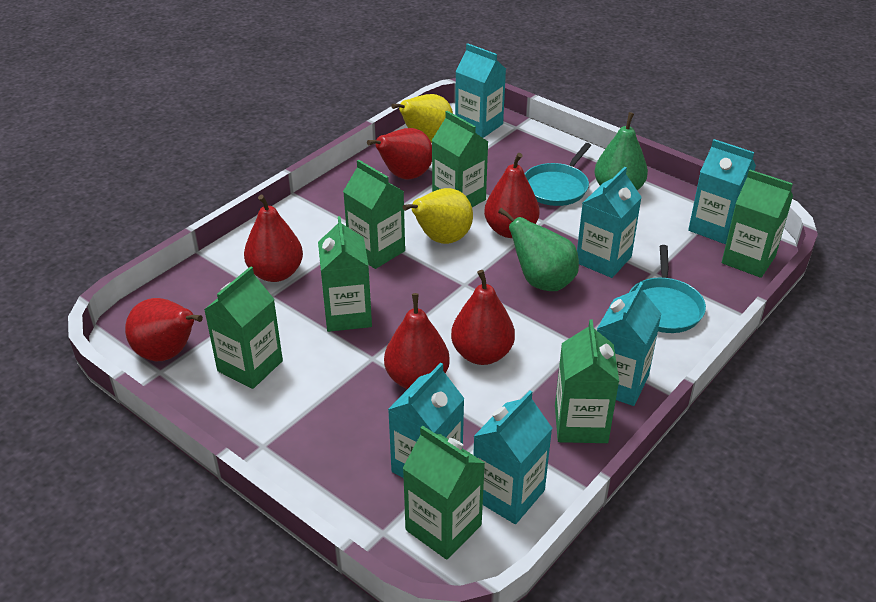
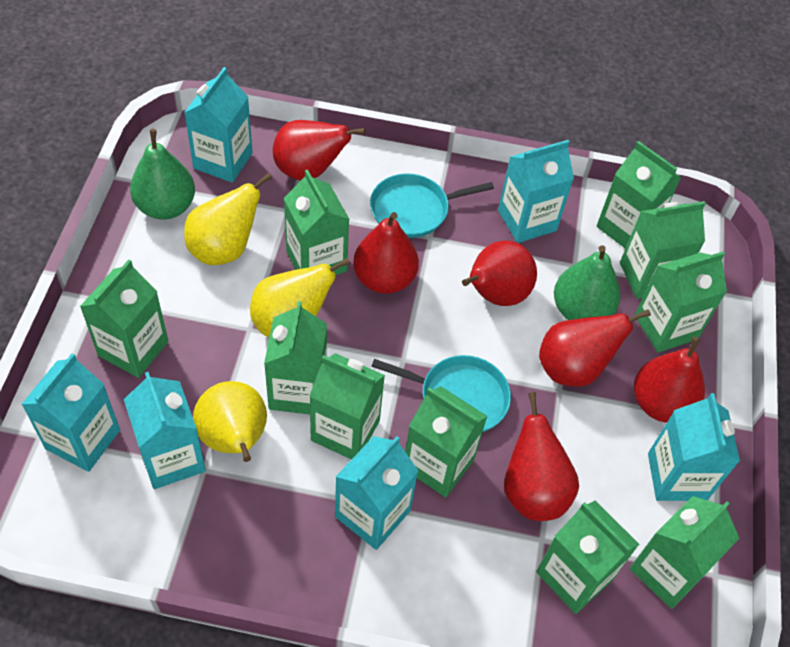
green carton: 7 -> 10
yellow pear: 2 -> 3

